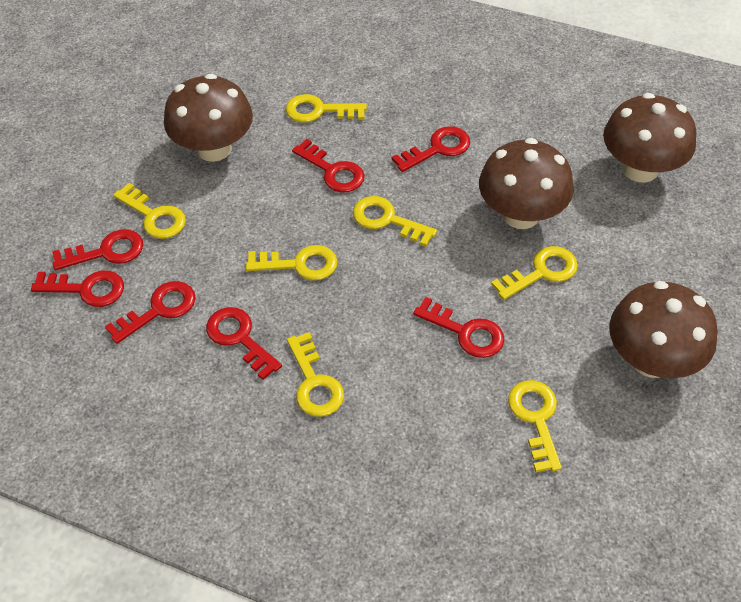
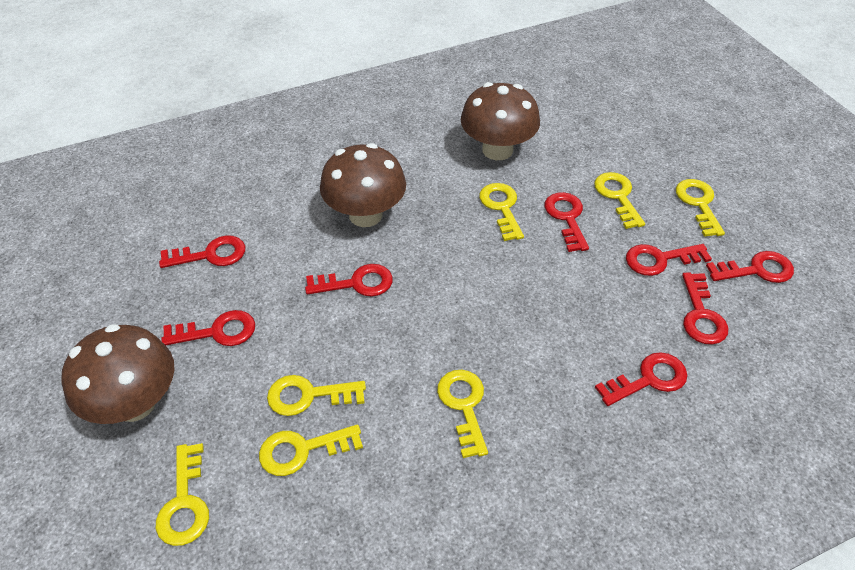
brown mushroom: 4 -> 3
red key: 7 -> 8

